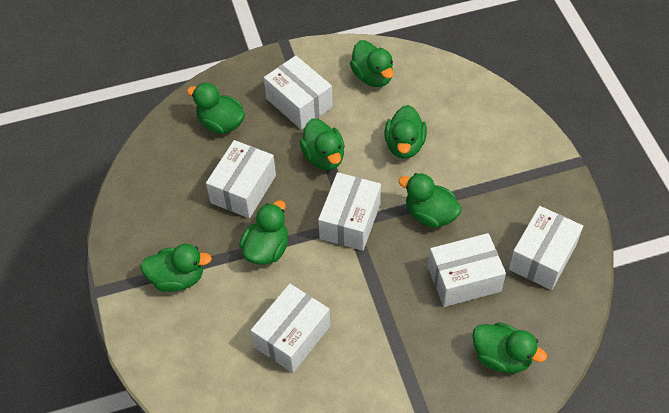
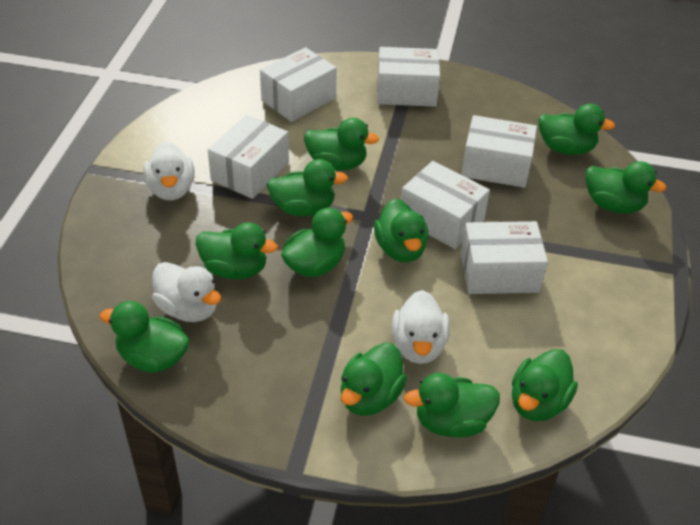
green duck: 8 -> 11
white duck: 0 -> 3

